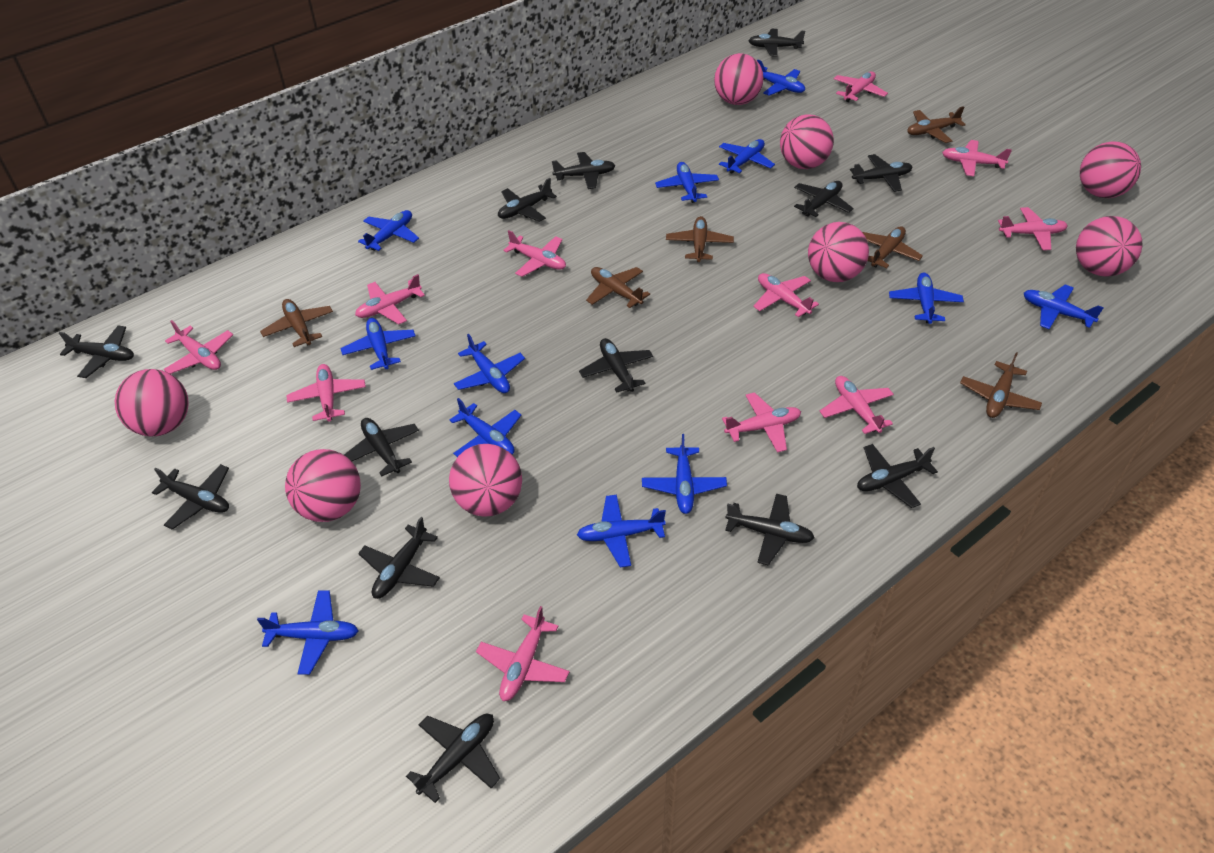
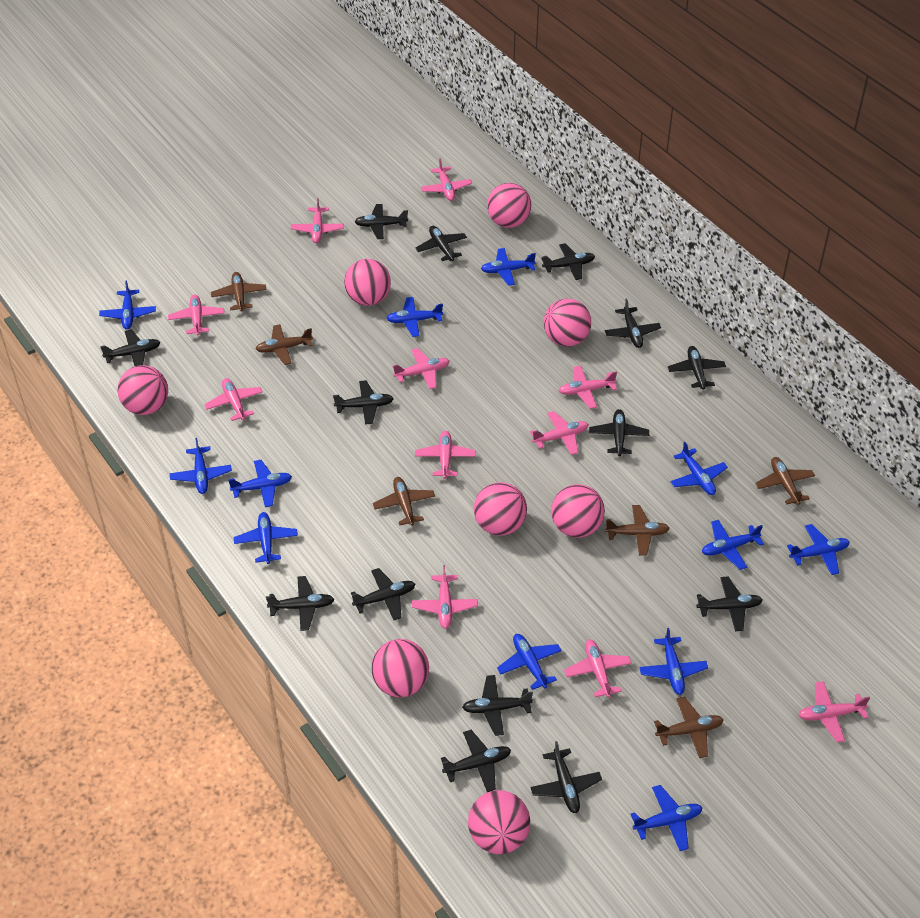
black plane: 13 -> 14

